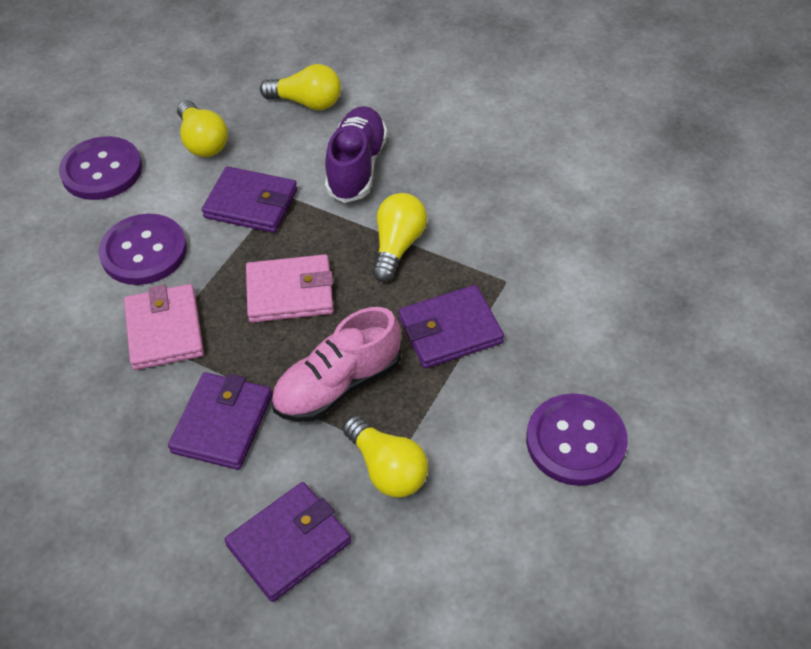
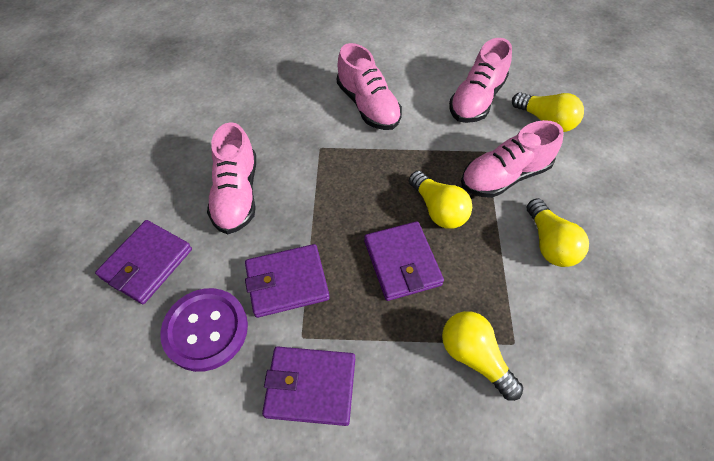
pink shoe: 1 -> 4
pink wallet: 2 -> 0
purple button: 3 -> 1
purple shoe: 1 -> 0

